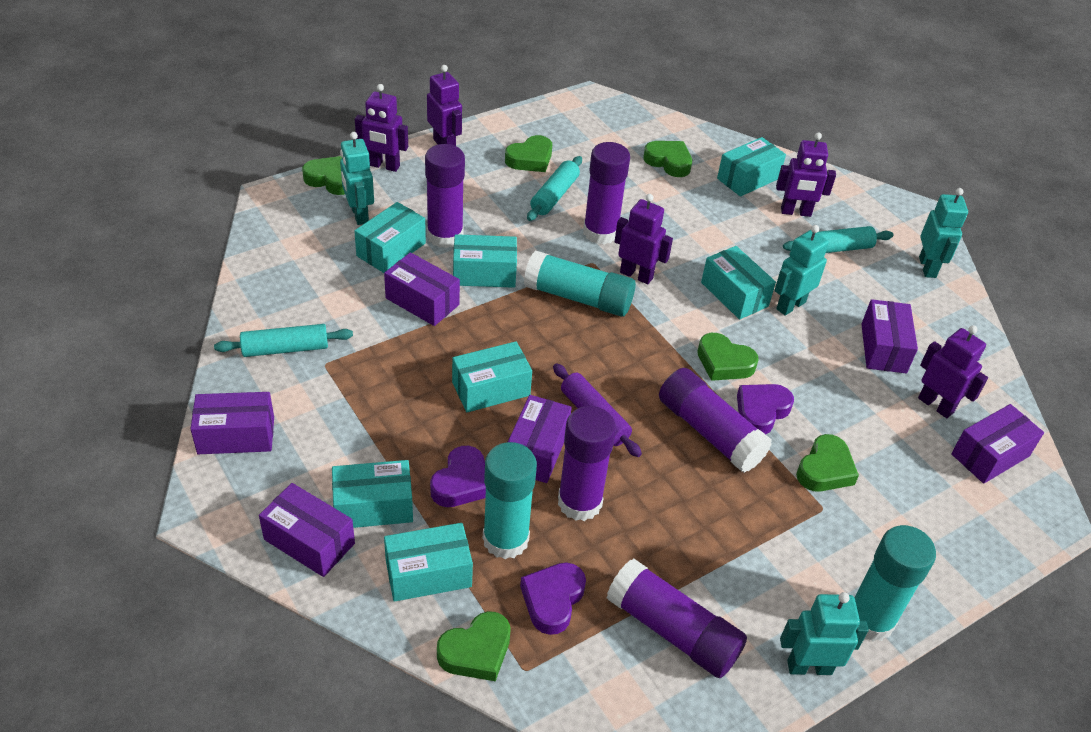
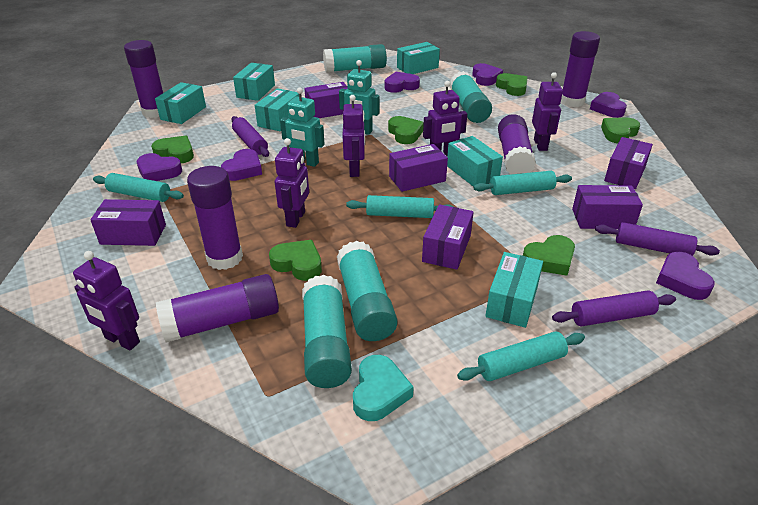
purple heart: 3 -> 6
purple rolling pin: 1 -> 3
turquoise box: 7 -> 6
turquoise glue stick: 3 -> 4
turquoise heart: 0 -> 1
turquoise robot: 4 -> 2
turquoise rolling pin: 3 -> 4

